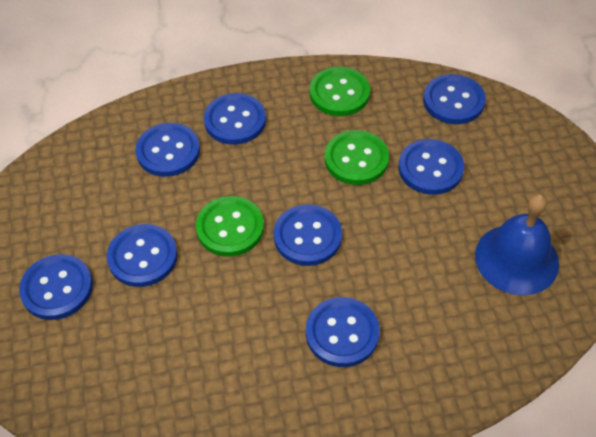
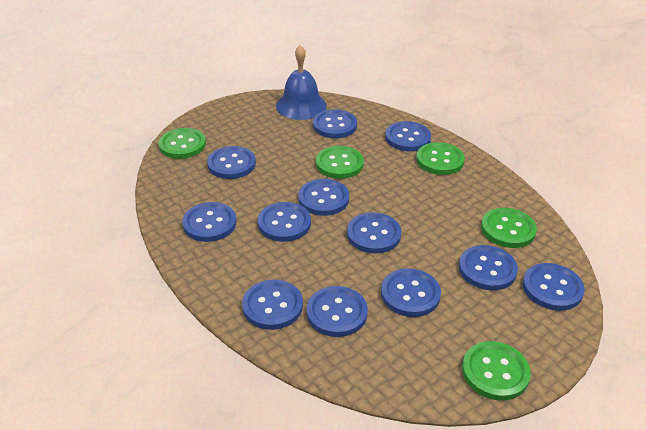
blue button: 8 -> 12
green button: 3 -> 5

